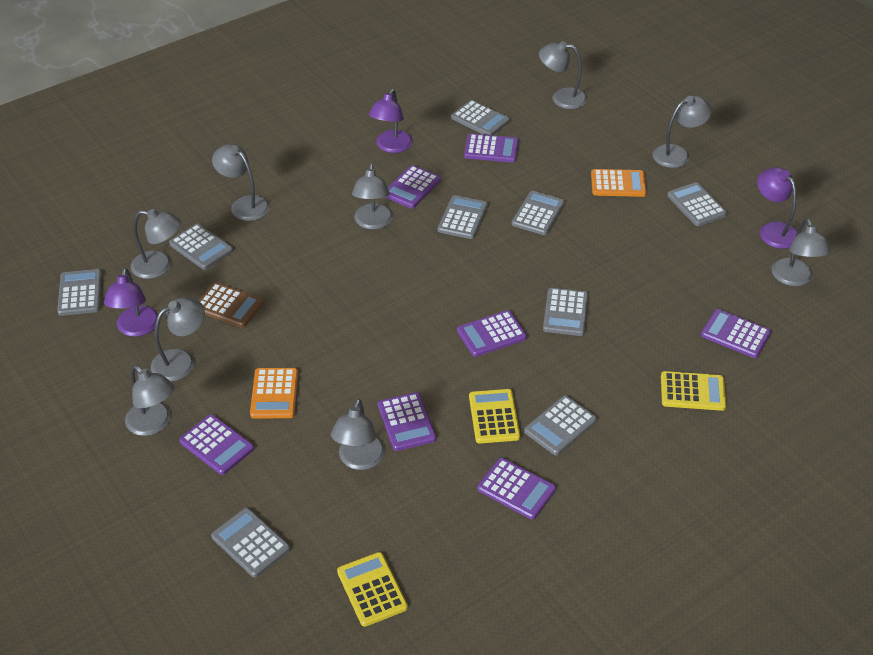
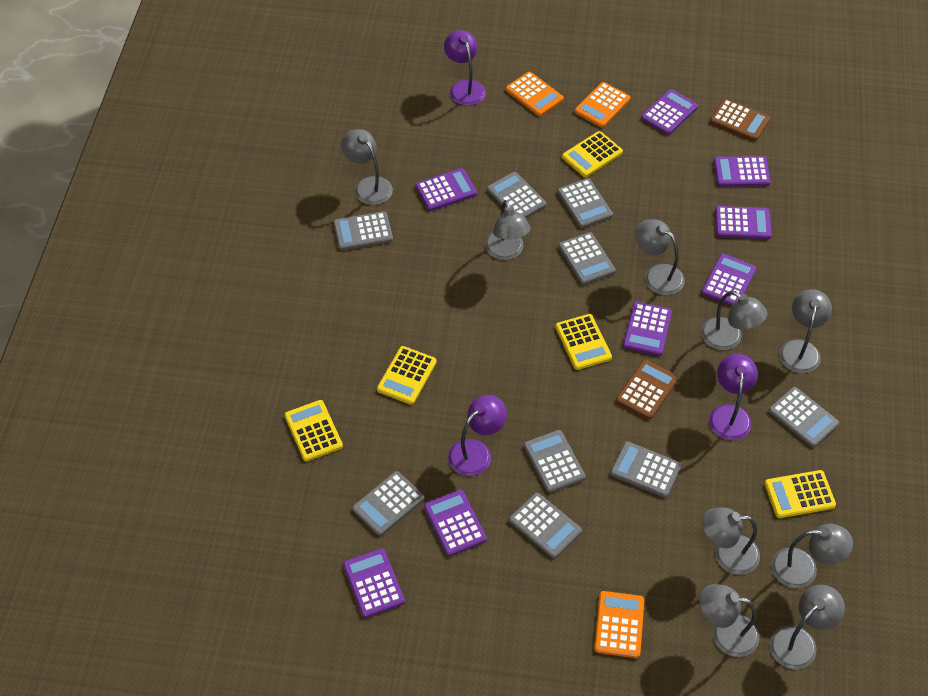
brown calculator: 1 -> 2
orange calculator: 2 -> 3
purple calculator: 7 -> 8
yellow calculator: 3 -> 5

